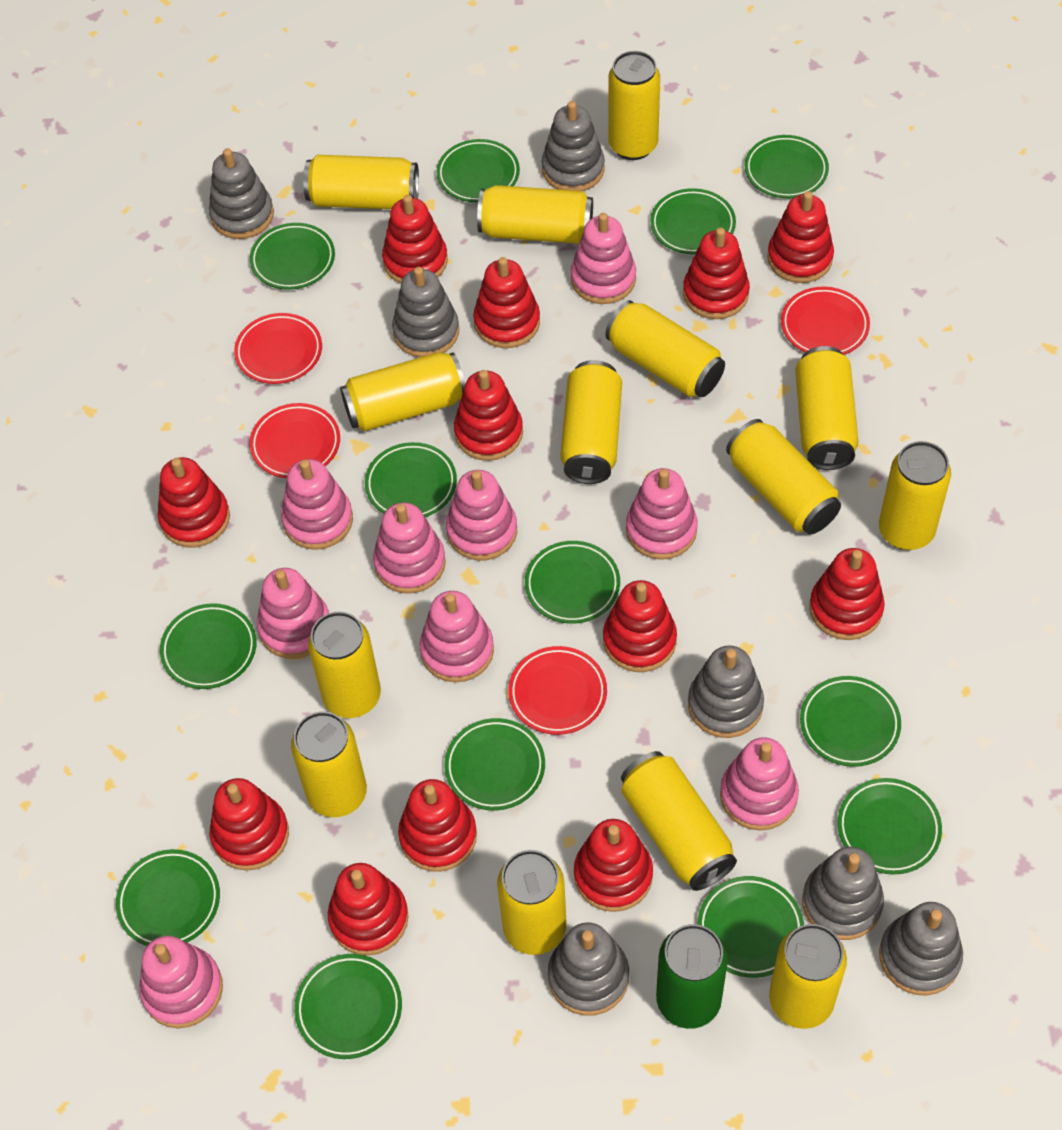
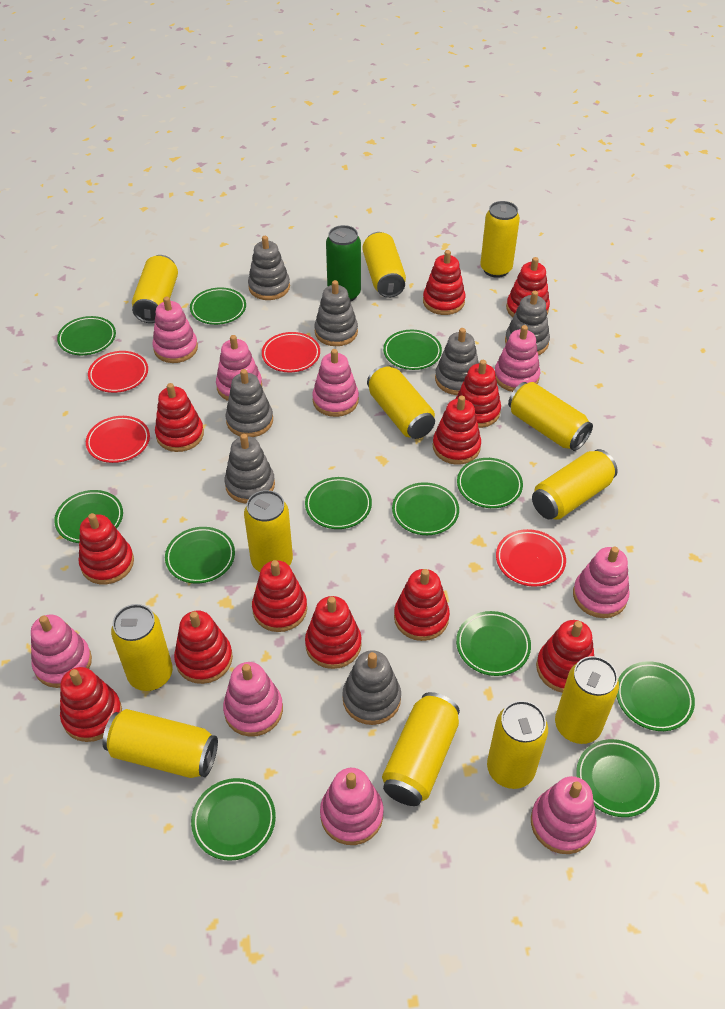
green plate: 13 -> 12
yellow can: 14 -> 12

